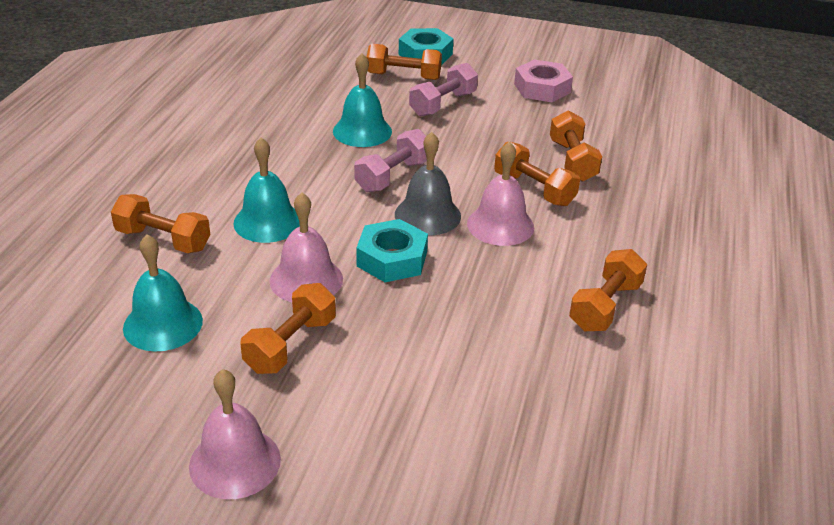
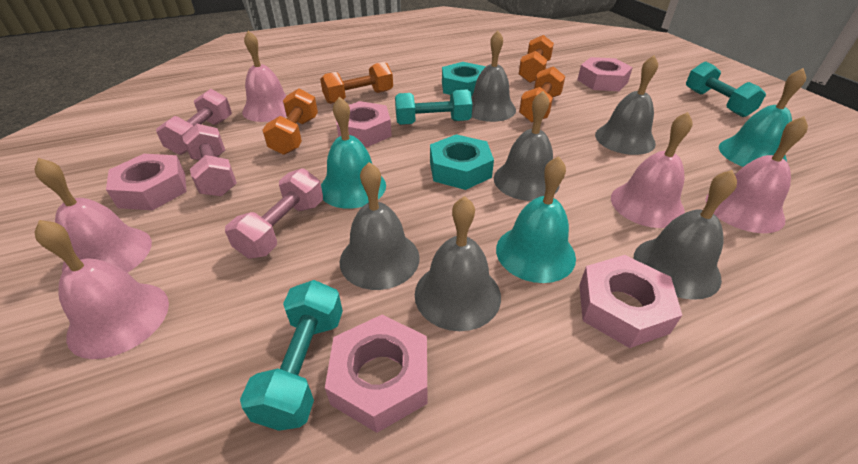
grey bell: 1 -> 6
orange dumbbell: 6 -> 4
pink bell: 3 -> 5
pink dumbbell: 2 -> 3
pink nut: 1 -> 5
turquoise dumbbell: 0 -> 3

